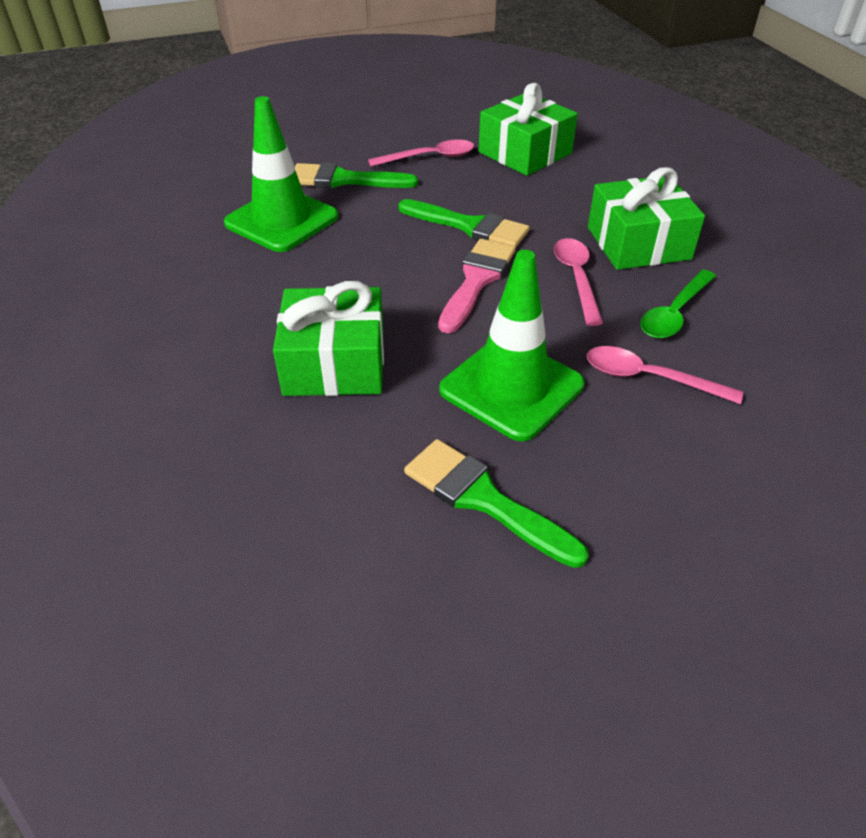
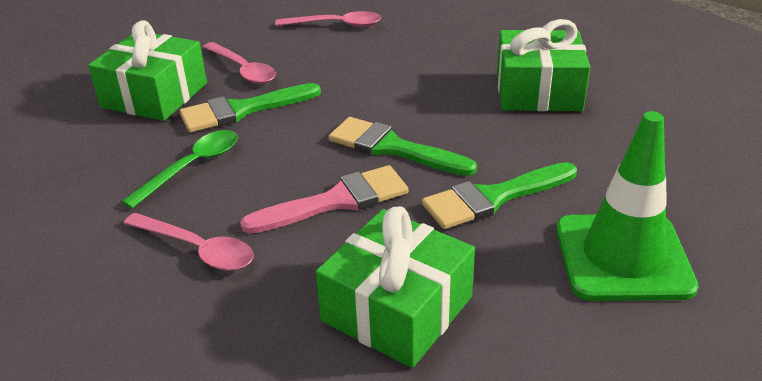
green traffic cone: 2 -> 1

